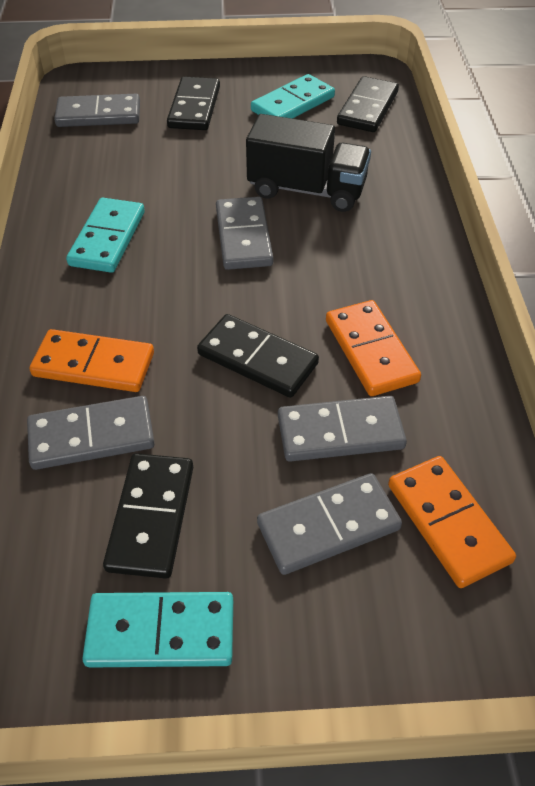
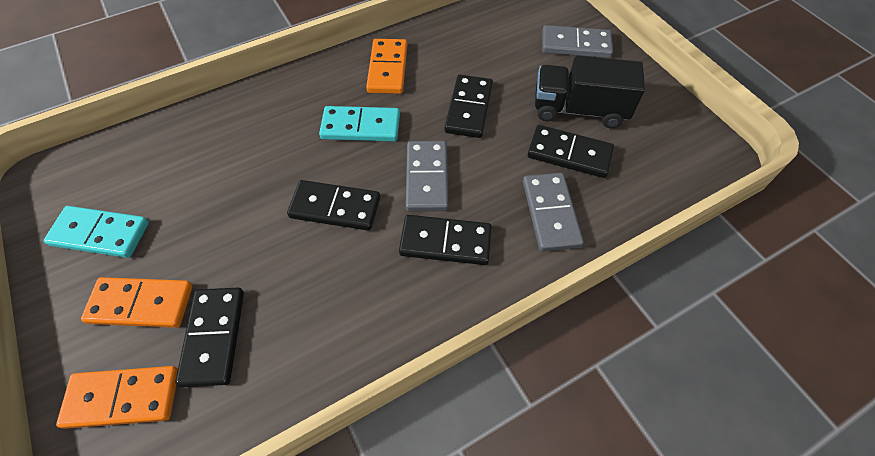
black domino: 4 -> 5
grey domino: 5 -> 3
turquoise domino: 3 -> 2

